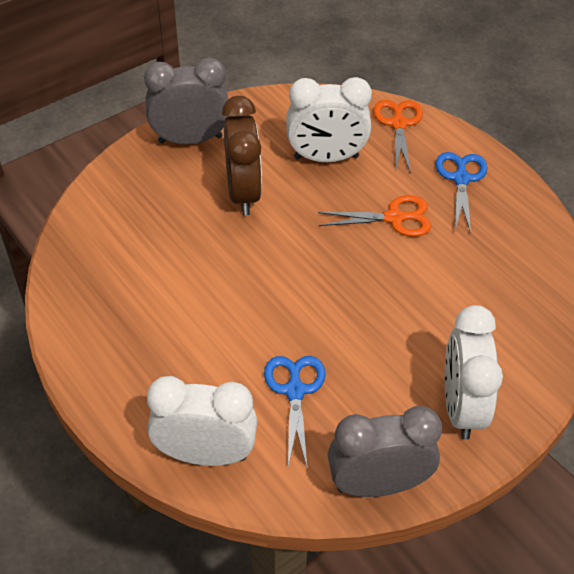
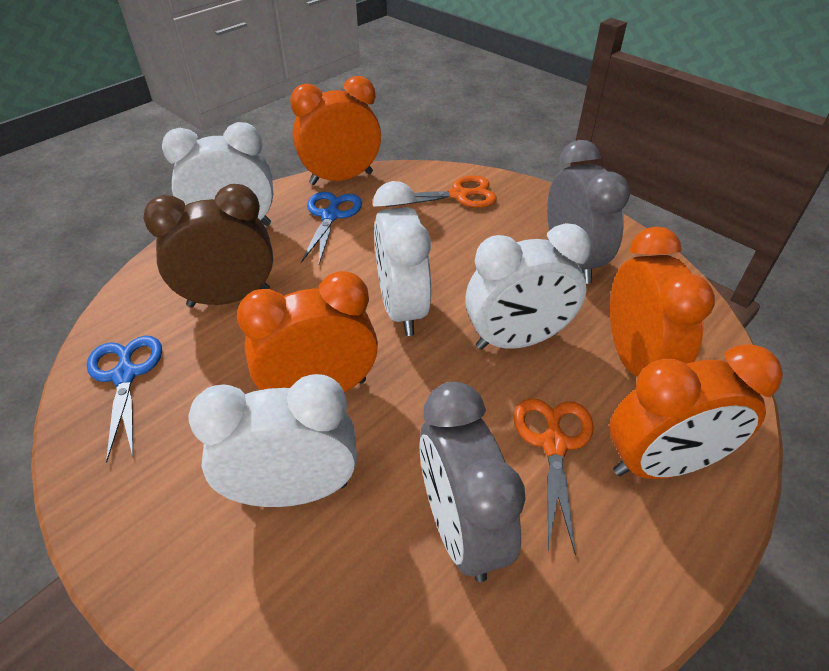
orange clock: 0 -> 4
white clock: 3 -> 4

